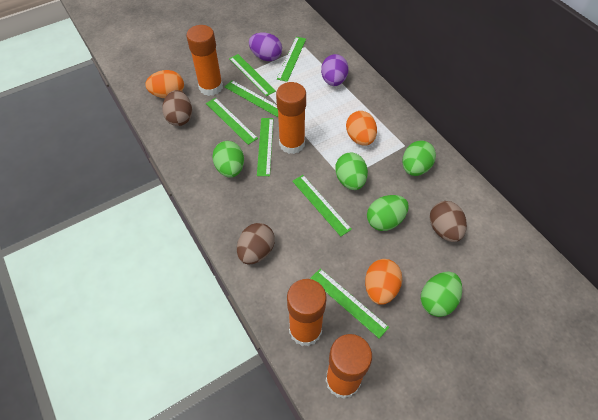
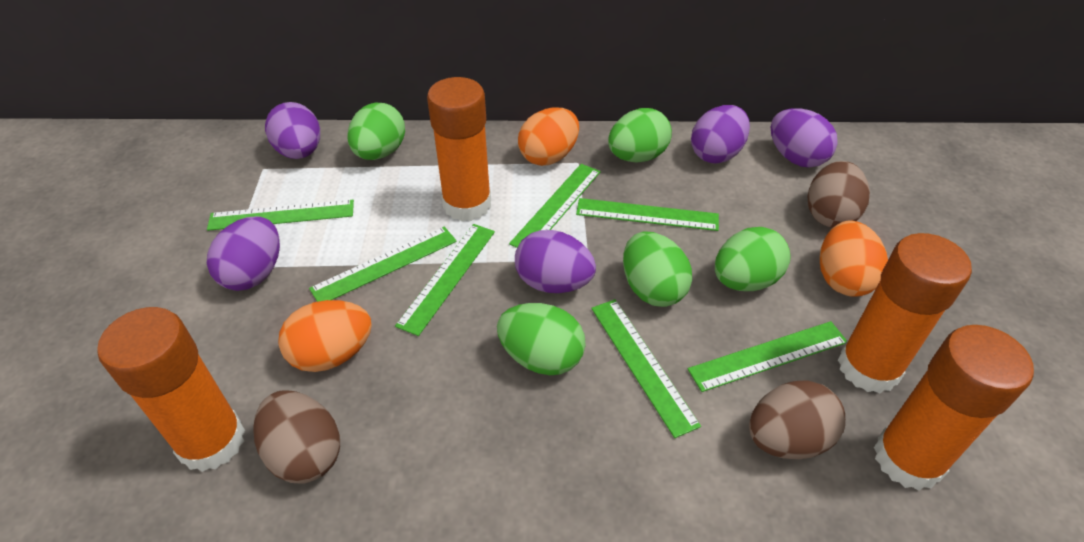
purple egg: 2 -> 5

